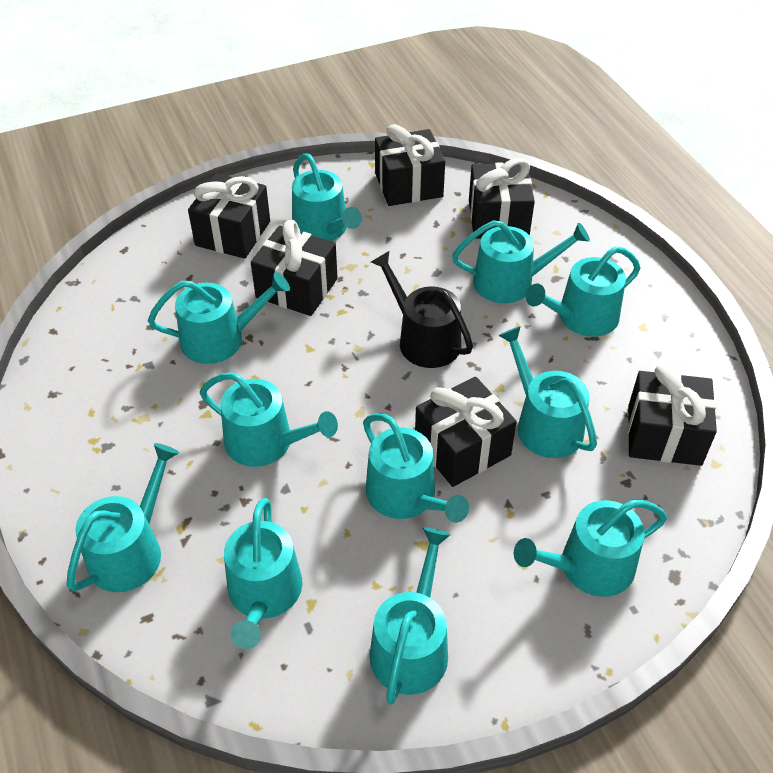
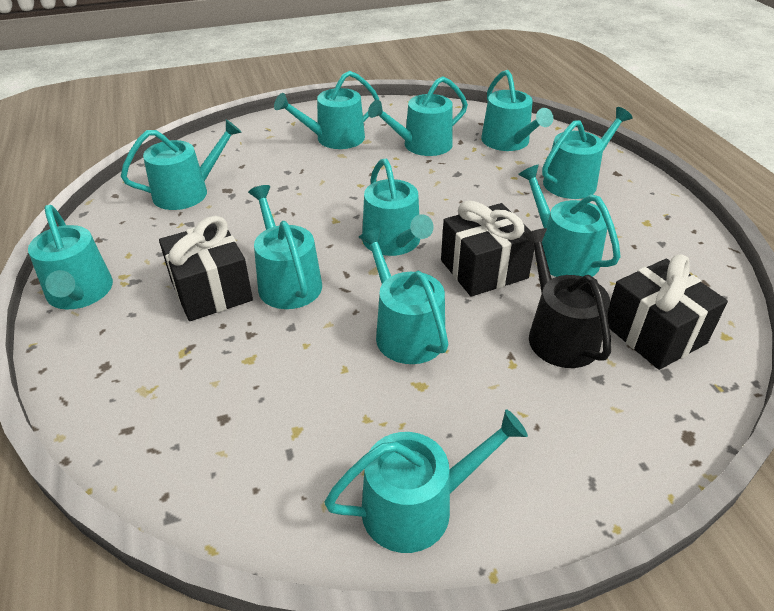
black gift: 6 -> 3

